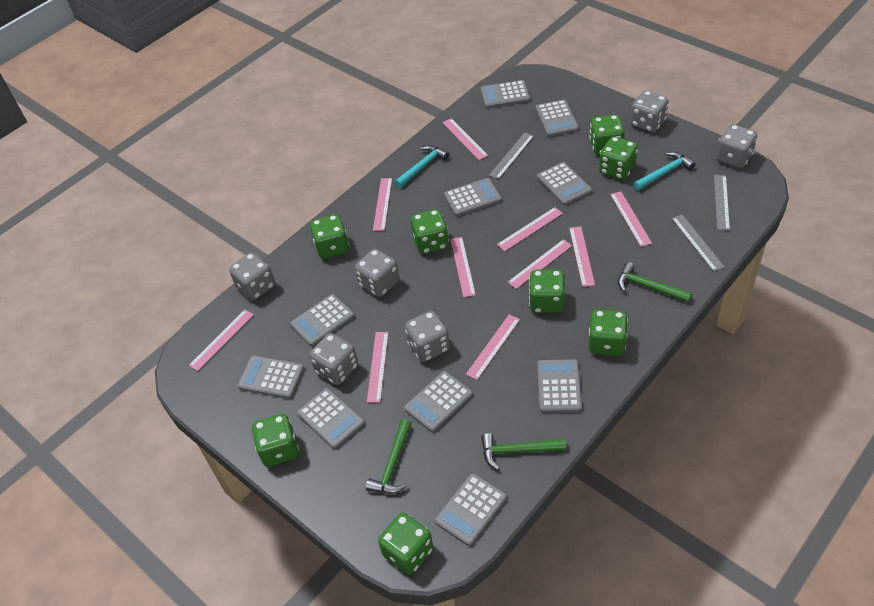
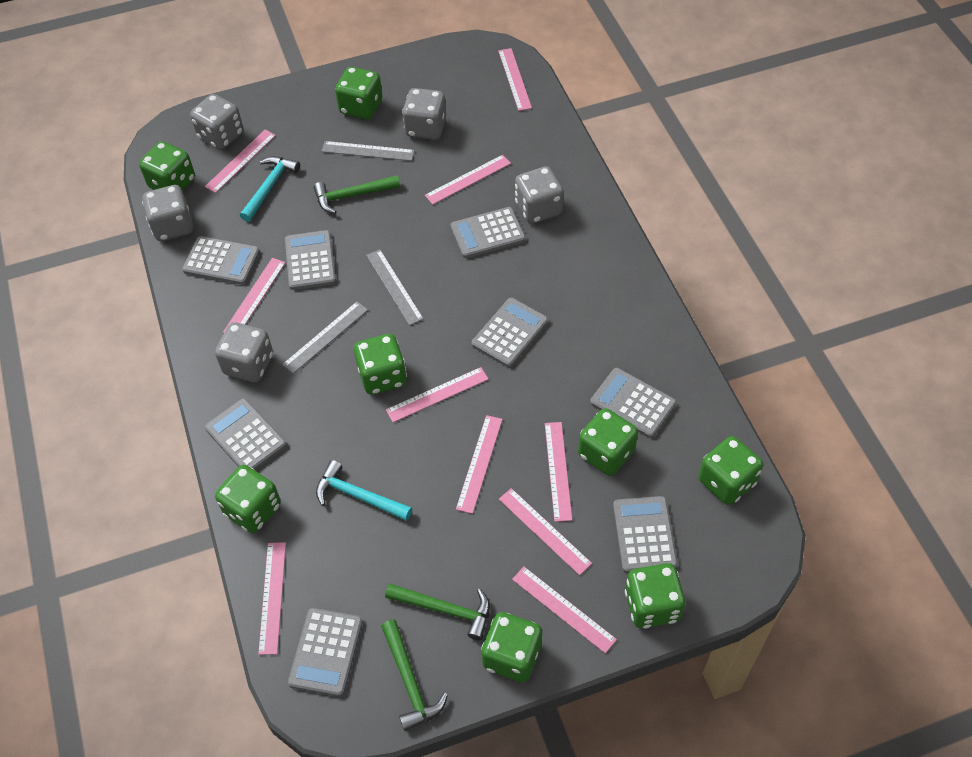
grey calculator: 10 -> 8
grey dice: 6 -> 5

